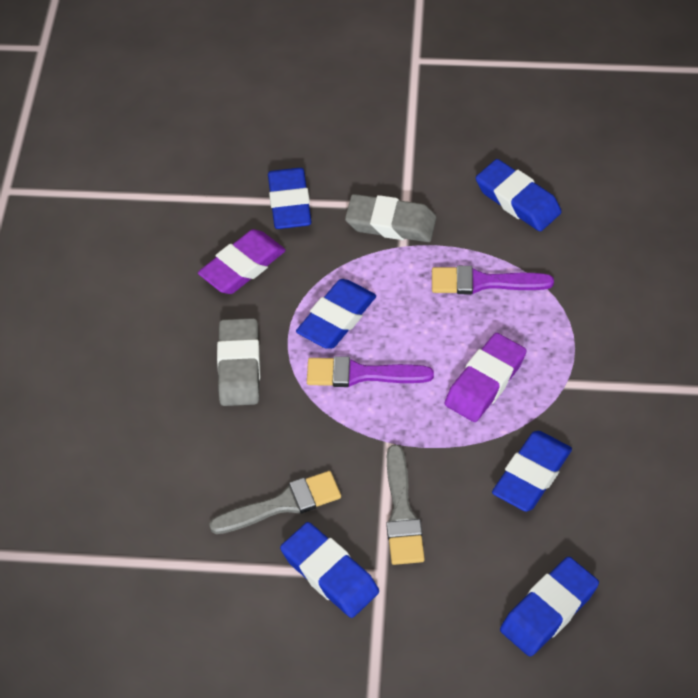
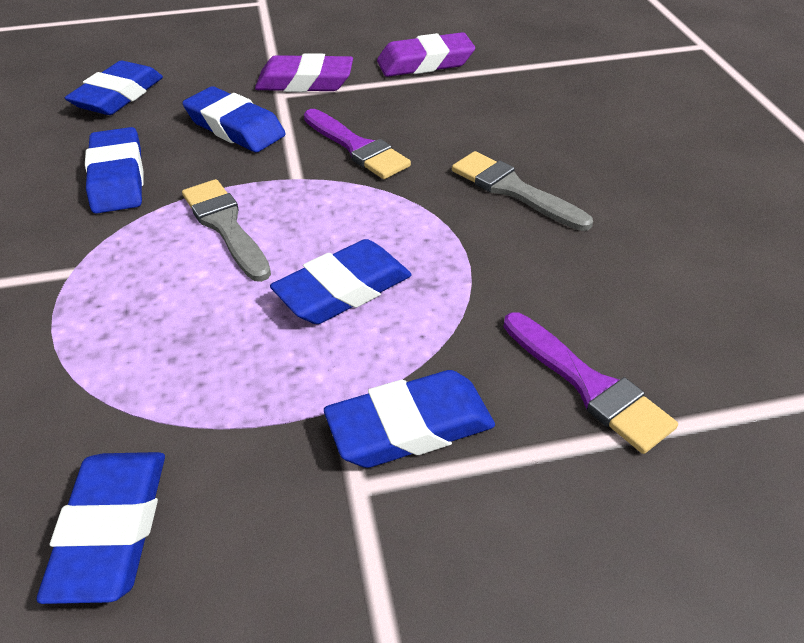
grey eraser: 2 -> 0

